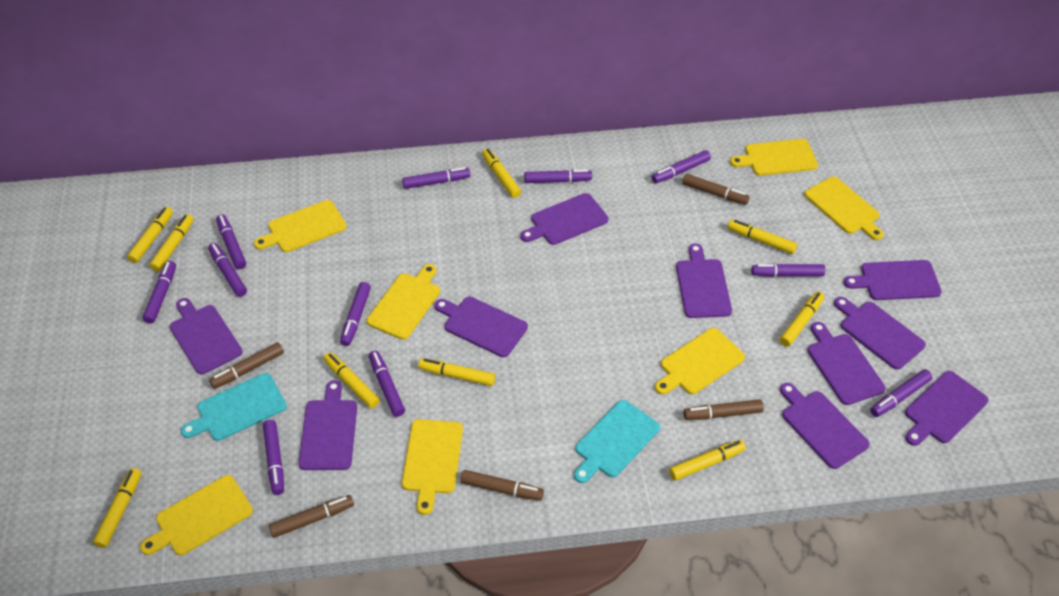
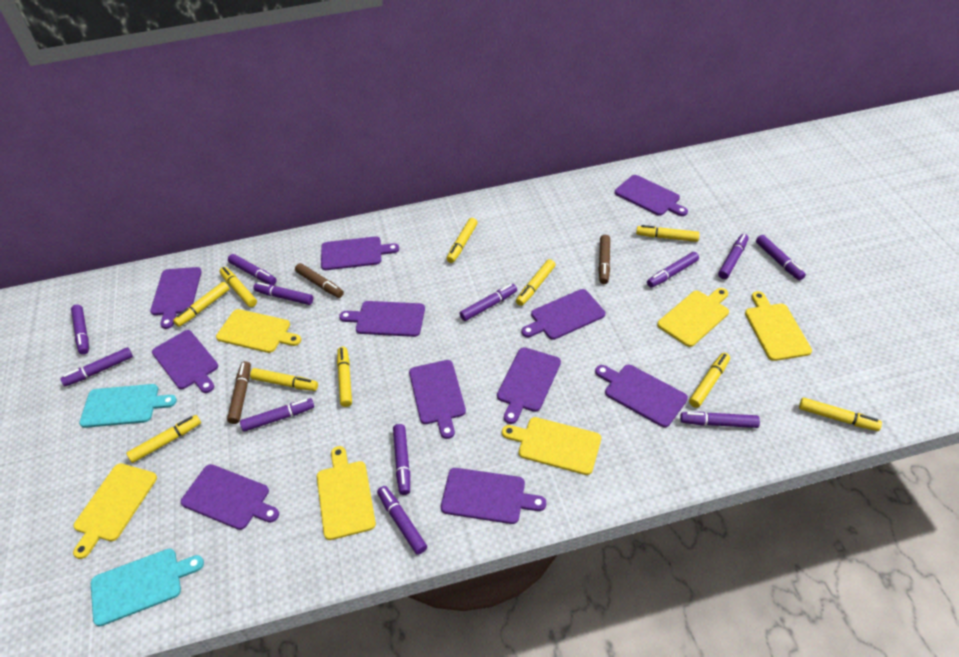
brown marker: 5 -> 3
purple cutting board: 10 -> 11
purple marker: 11 -> 12
yellow cutting board: 7 -> 6
yellow marker: 9 -> 10

